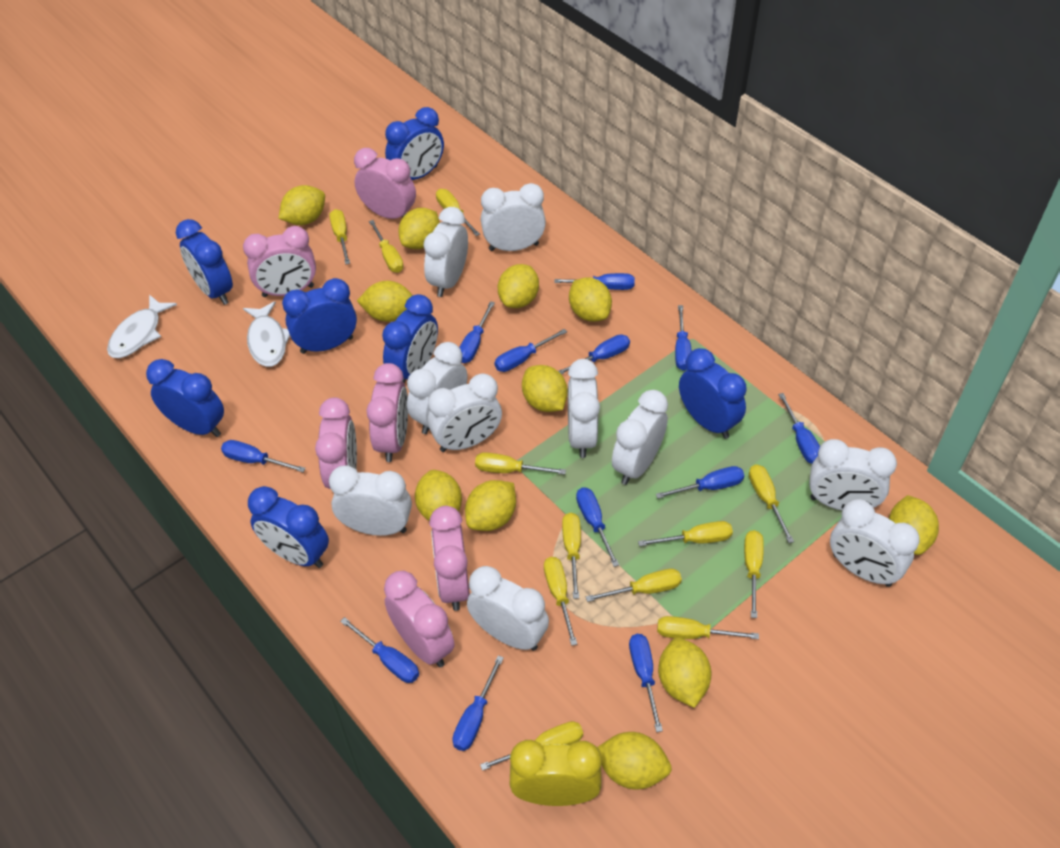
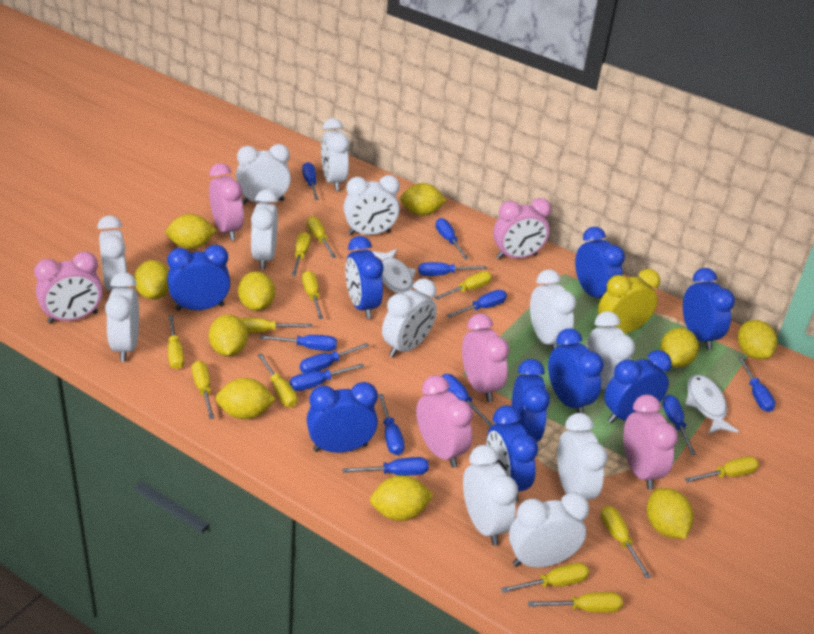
blue clock: 7 -> 9
white clock: 10 -> 12
yellow lemon: 11 -> 10

